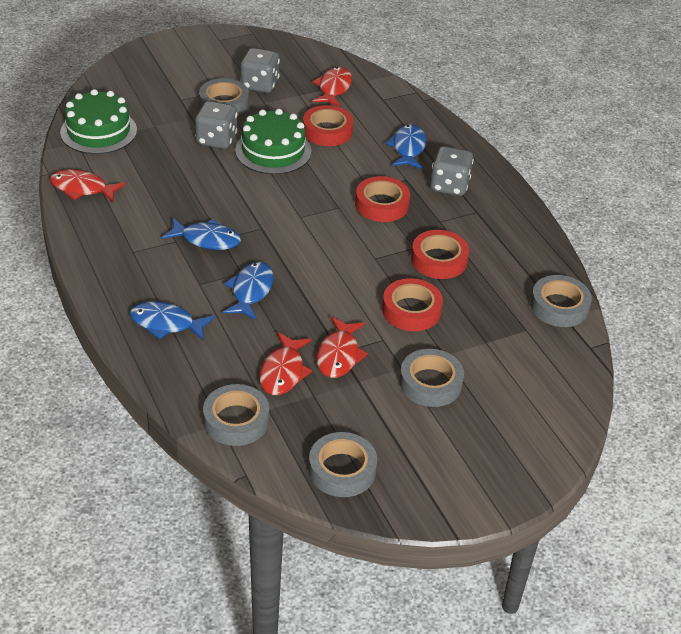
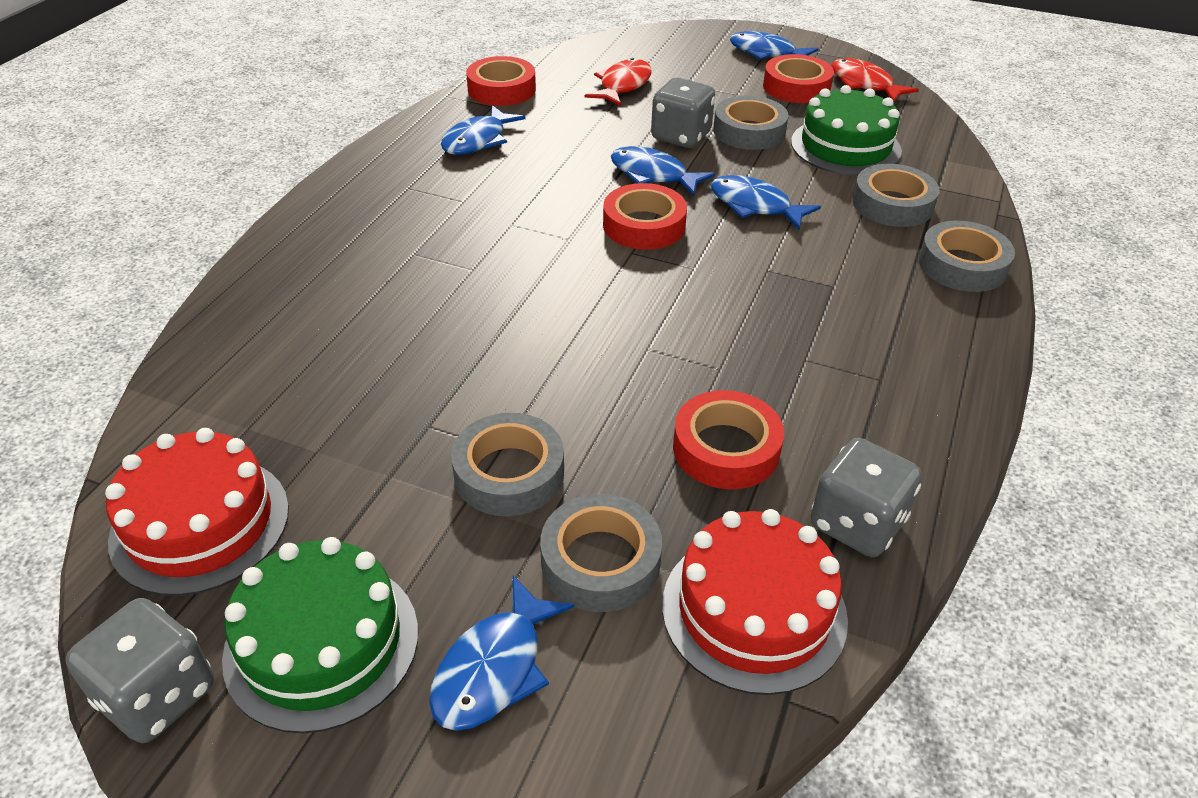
blue fish: 4 -> 5
red cake: 0 -> 2
red fish: 4 -> 2

